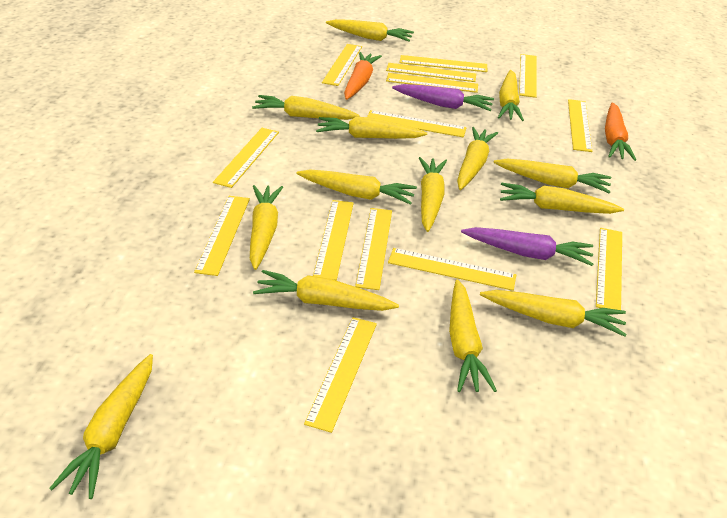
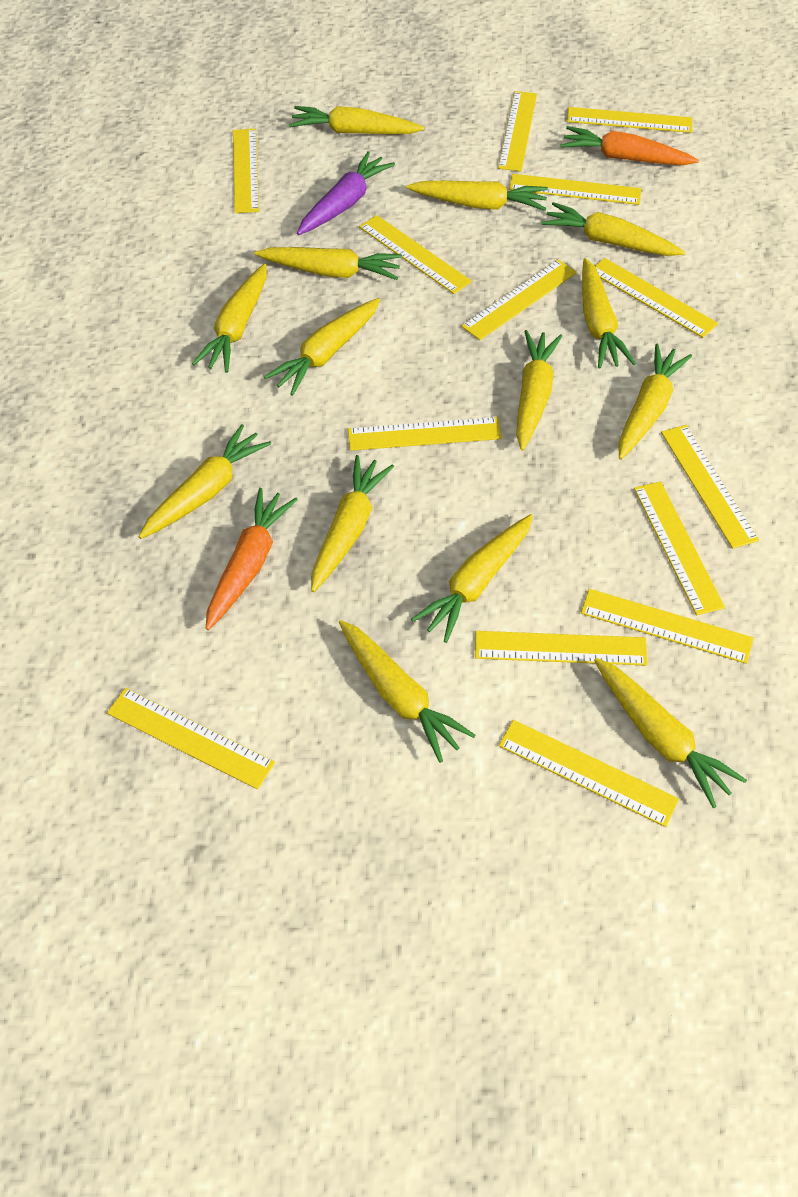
purple carrot: 2 -> 1

